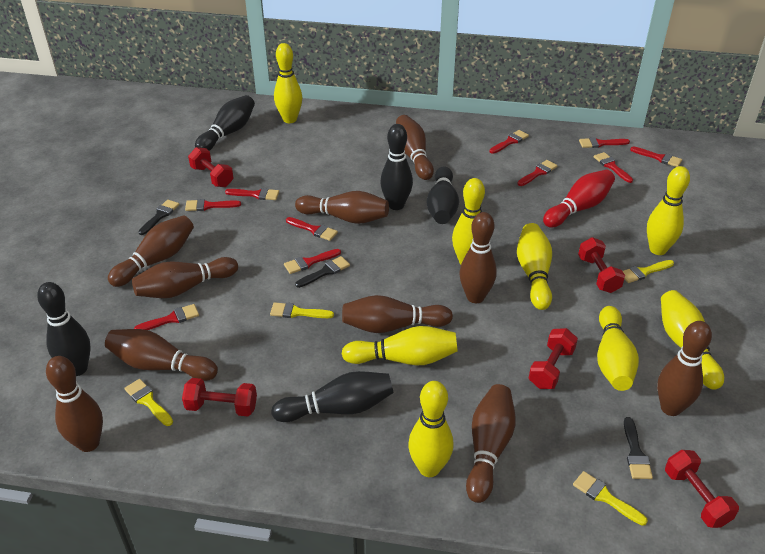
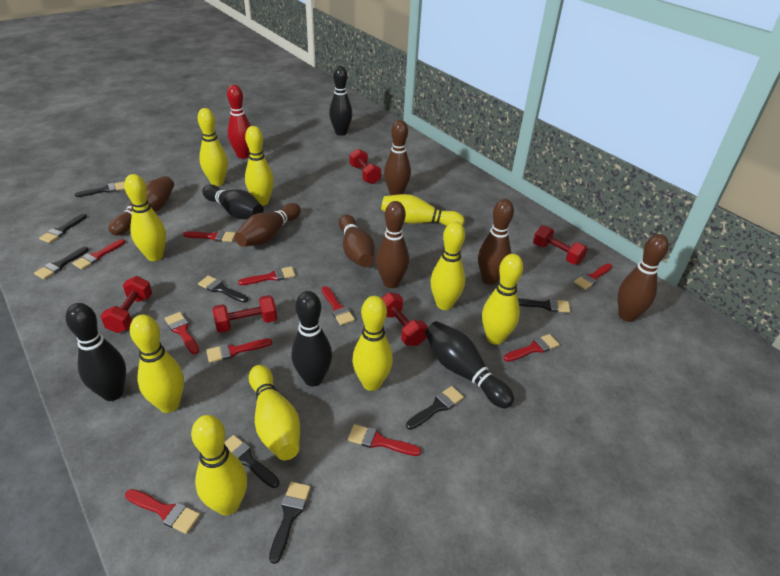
black brush: 3 -> 8
brown bowling pin: 10 -> 7
yellow bowling pin: 8 -> 10
yellow brush: 4 -> 0

